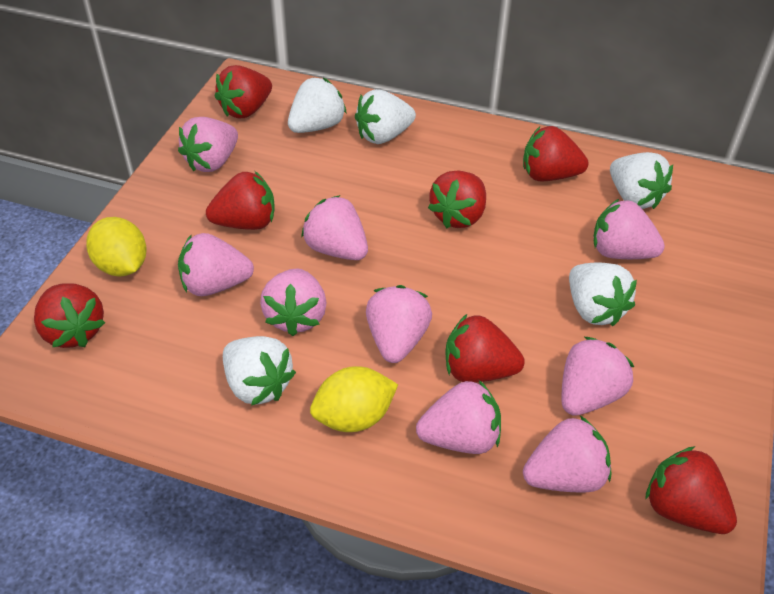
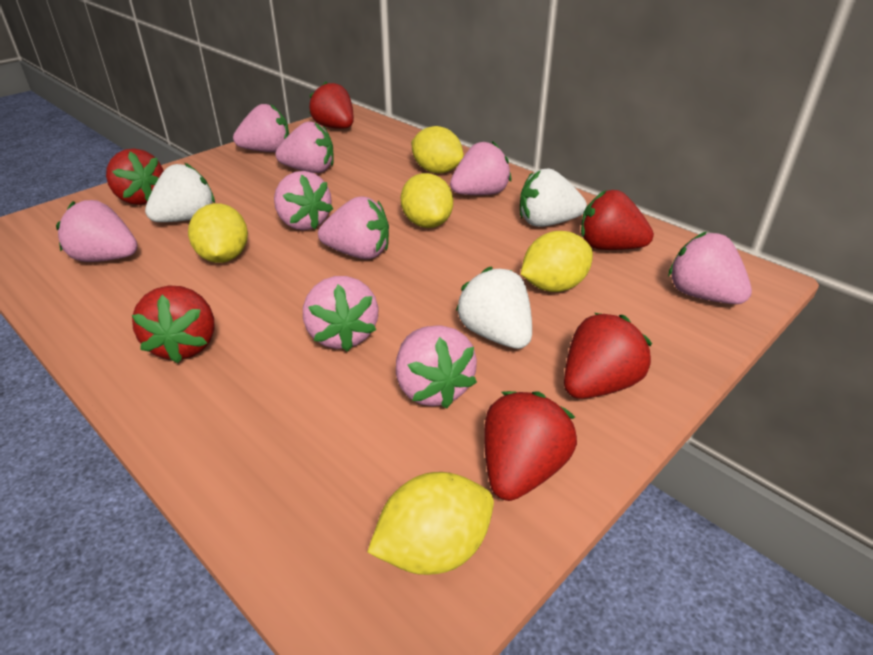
red strawberry: 7 -> 6
white strawberry: 5 -> 3
yellow lemon: 2 -> 5

